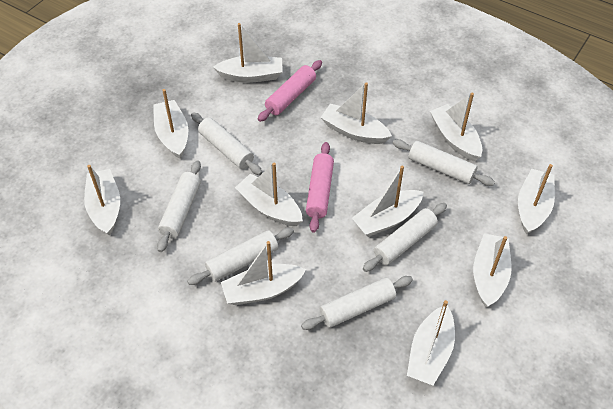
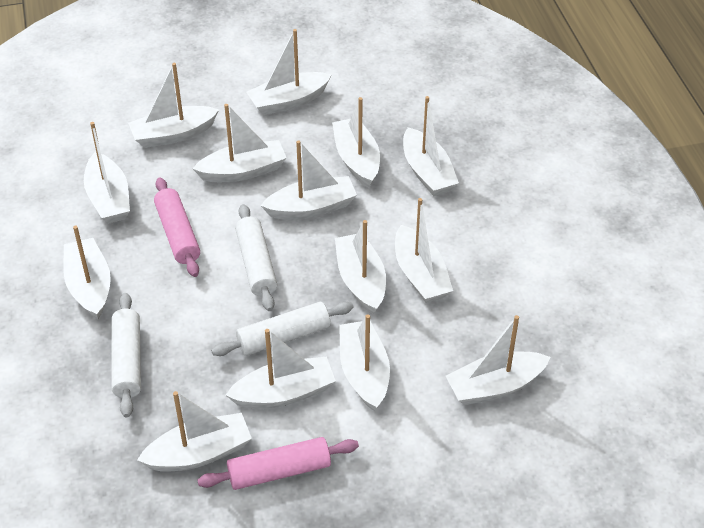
white boat: 11 -> 14
white rolling pin: 6 -> 3

